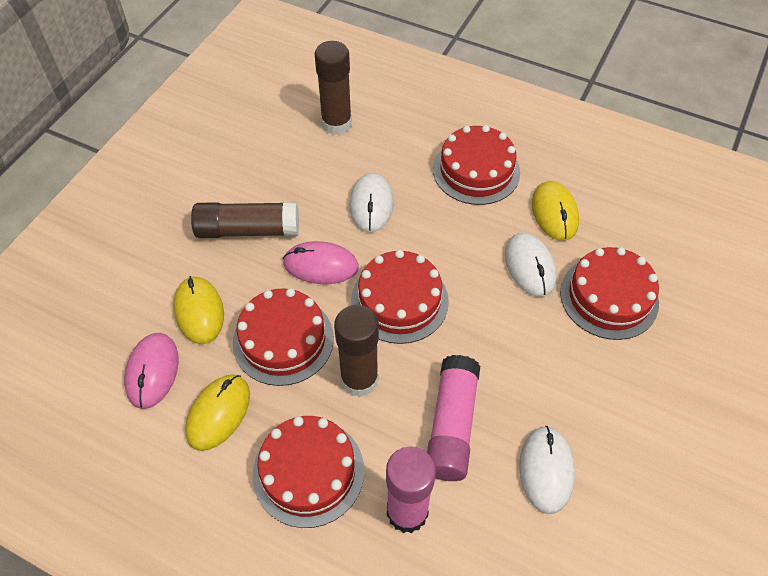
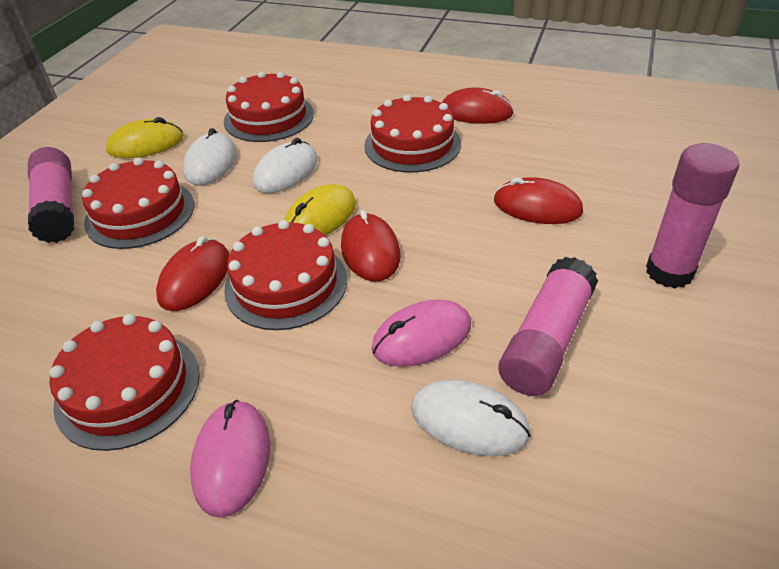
brown glue stick: 3 -> 0
pink glue stick: 2 -> 3
red mouse: 0 -> 4
yellow mouse: 3 -> 2

